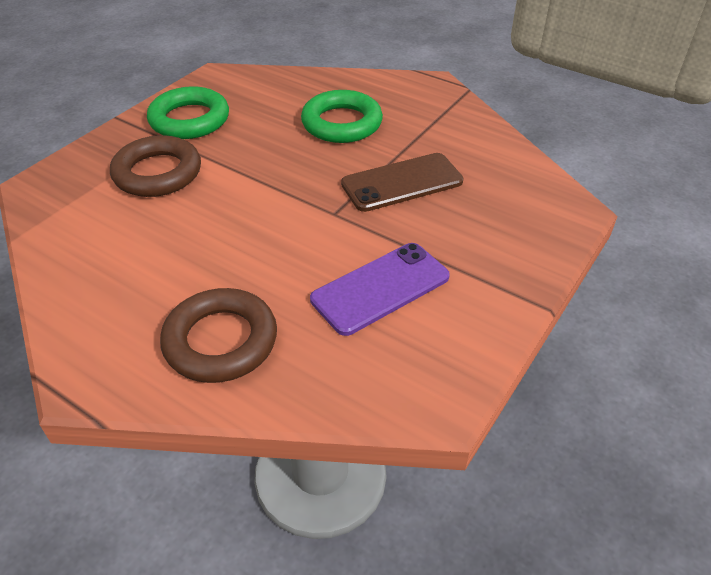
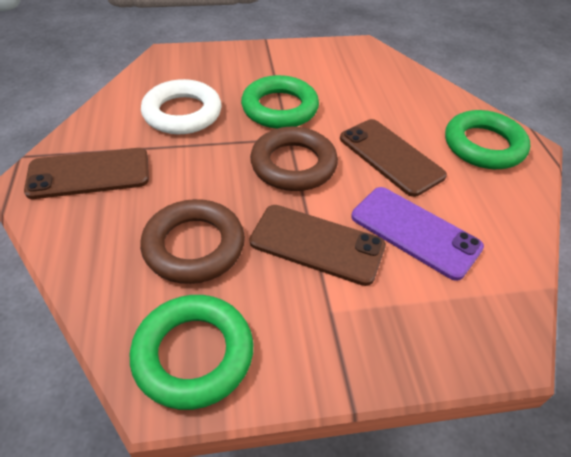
brown phone: 1 -> 3
green ring: 2 -> 3
white ring: 0 -> 1

